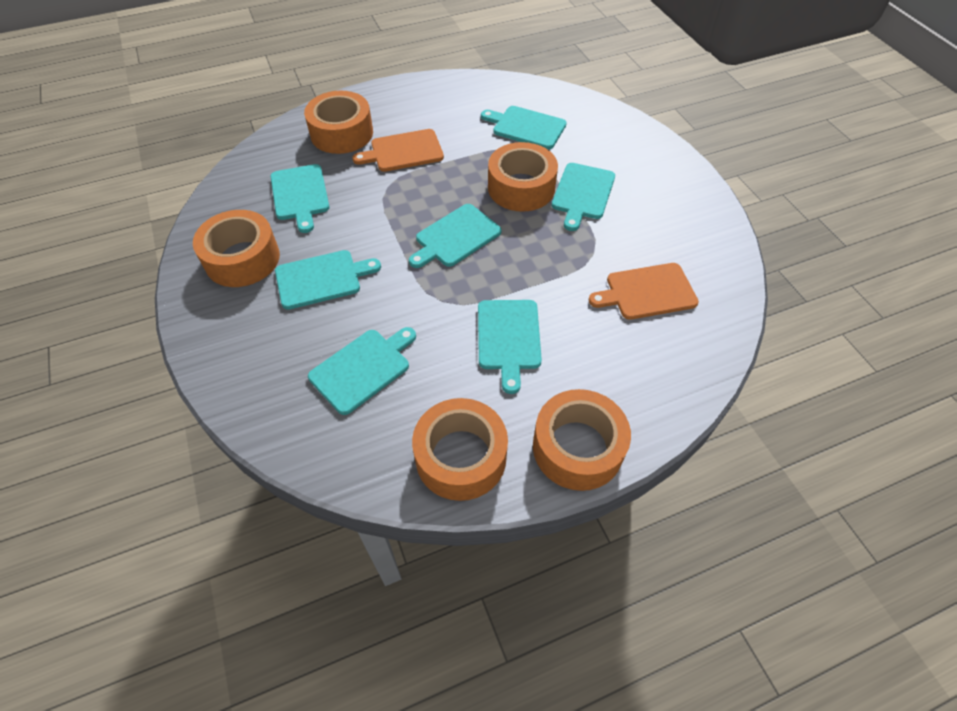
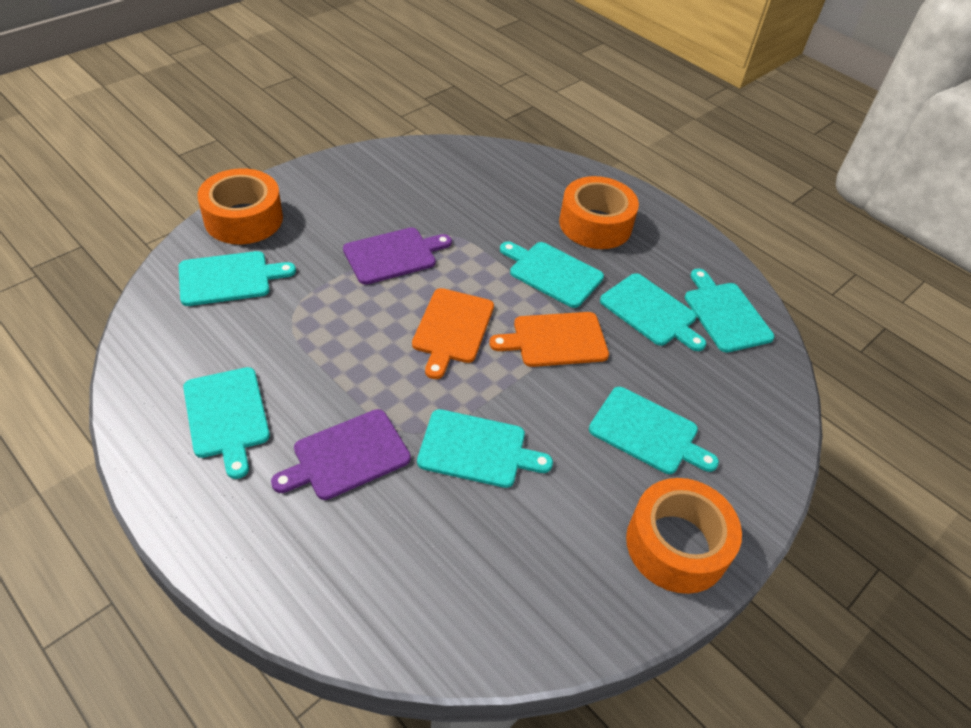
orange tape: 5 -> 3
purple cutting board: 0 -> 2

